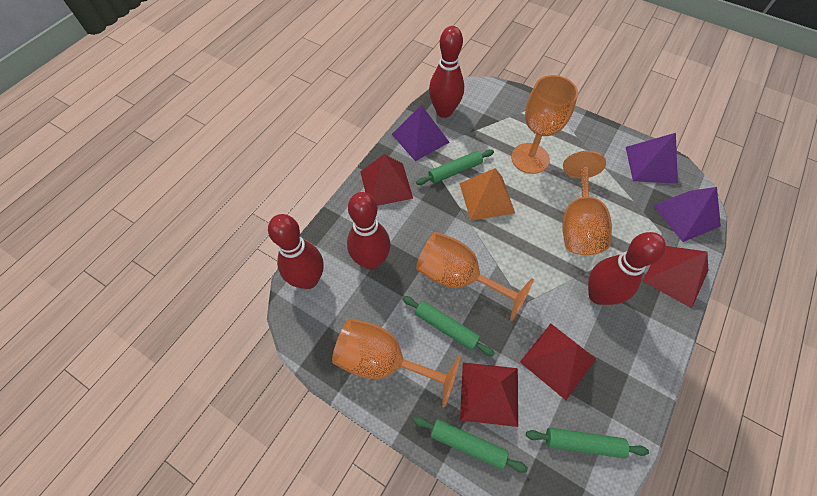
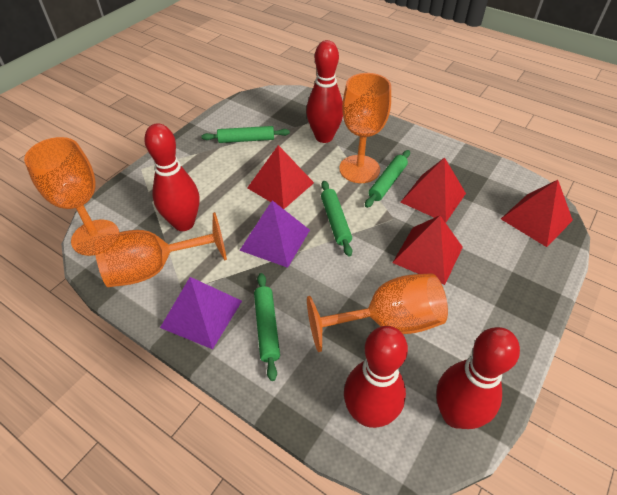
orange pyramid: 1 -> 0
purple pyramid: 3 -> 2

